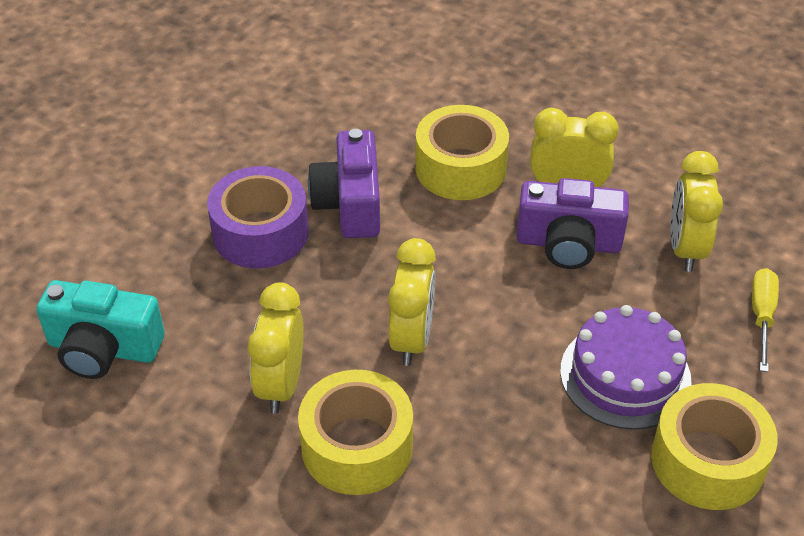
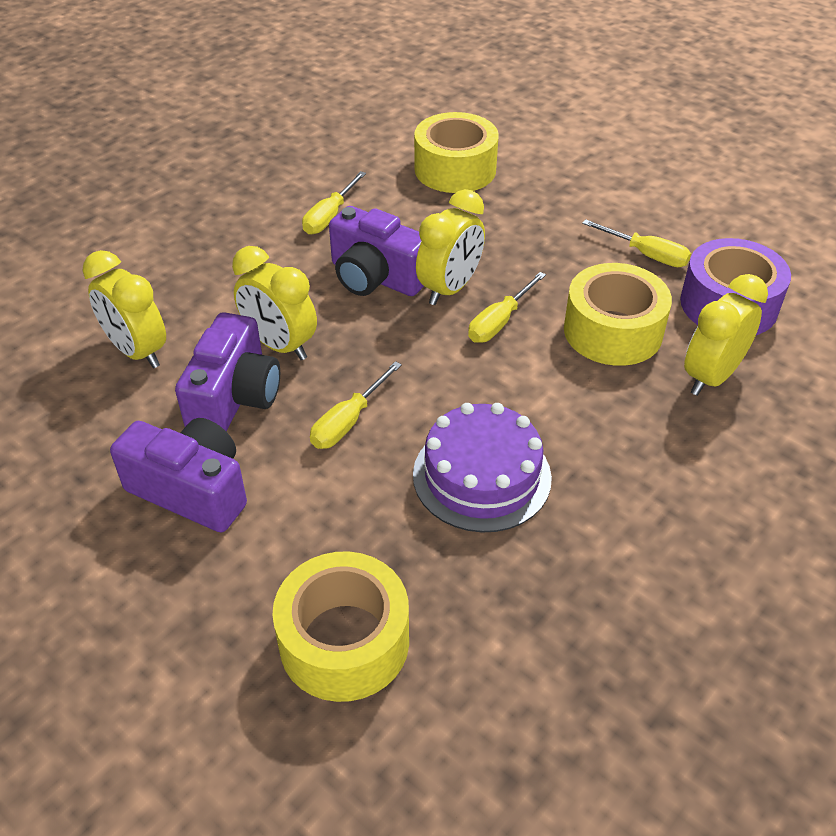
purple camera: 2 -> 3
turquoise camera: 1 -> 0
yellow screwdriver: 1 -> 4

